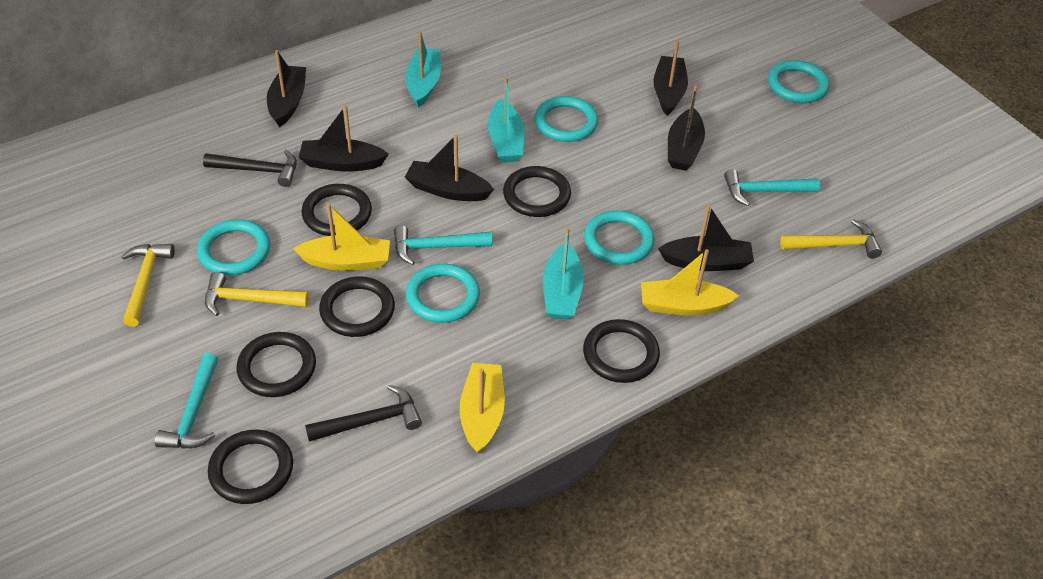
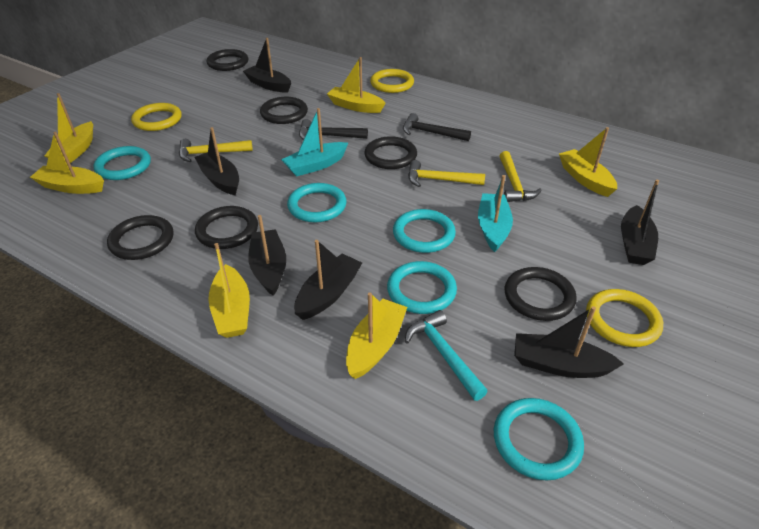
turquoise boat: 3 -> 2
turquoise hammer: 3 -> 1
yellow boat: 3 -> 6
yellow ring: 0 -> 3

